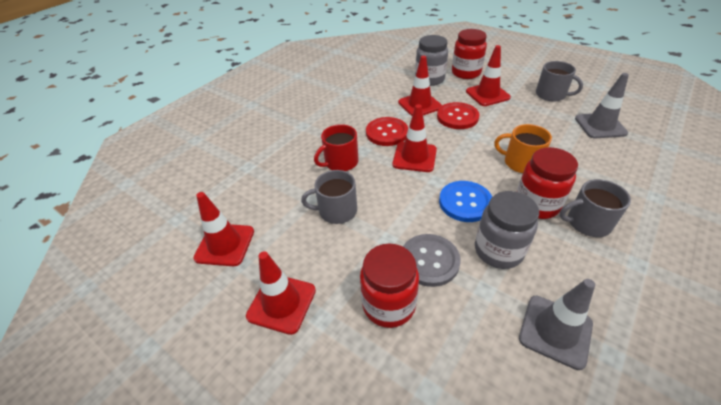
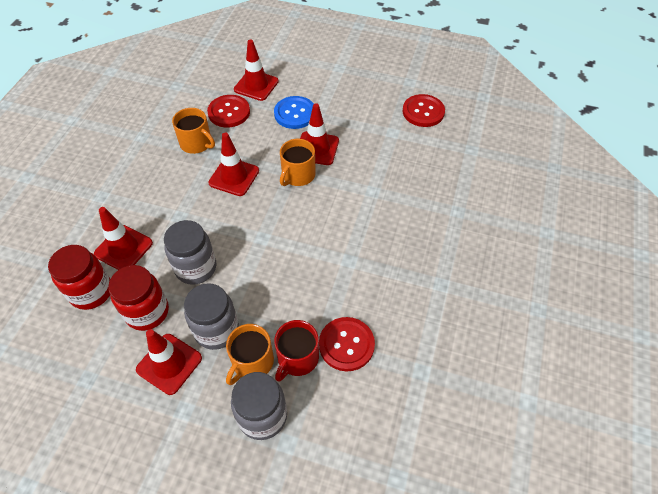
grey button: 1 -> 0
grey jar: 2 -> 3
grey mug: 3 -> 0
grey traffic cone: 2 -> 0
orange mug: 1 -> 3
red button: 2 -> 3
red jar: 3 -> 2

